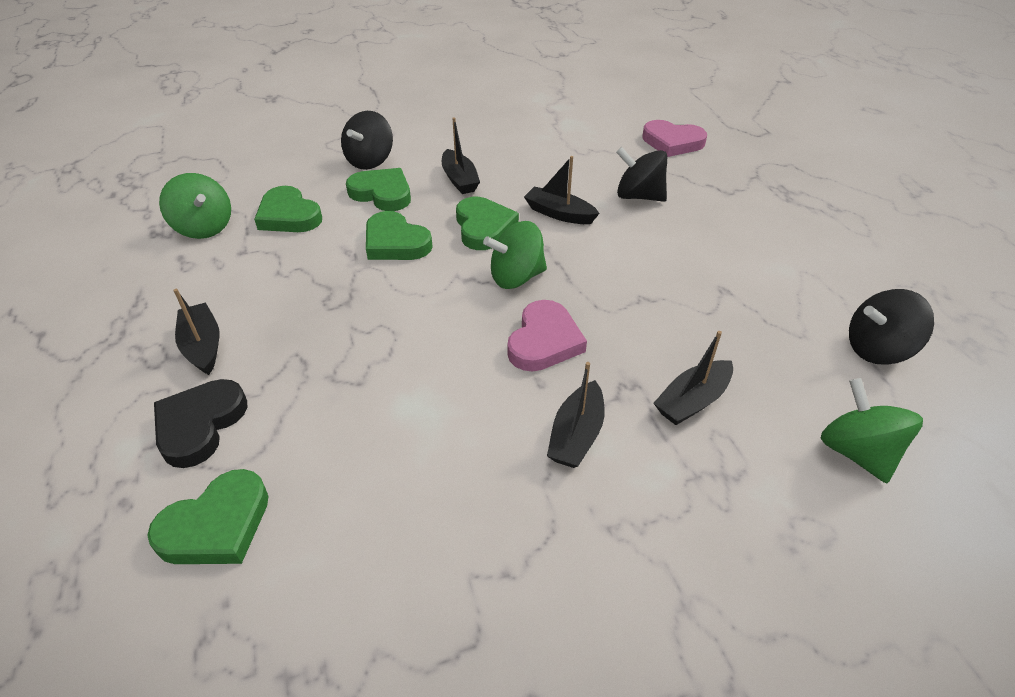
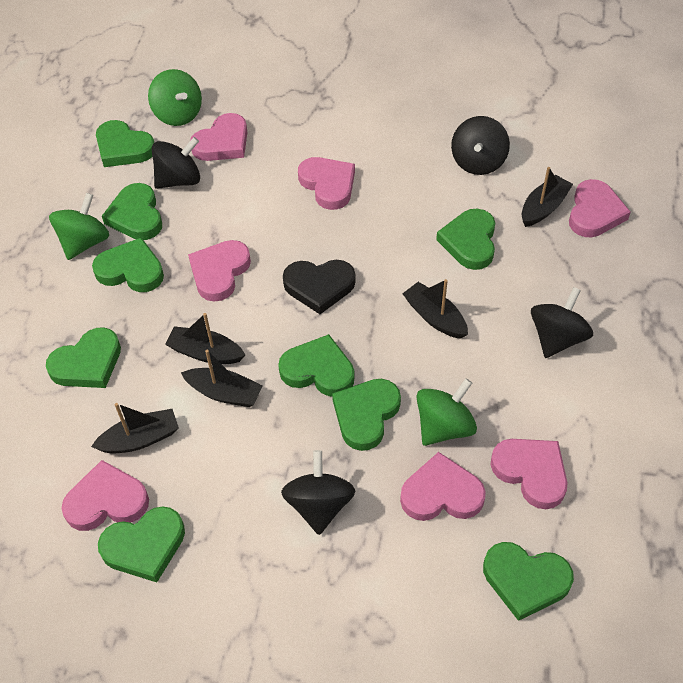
black spinning top: 3 -> 4
green heart: 5 -> 9
pink heart: 2 -> 7

